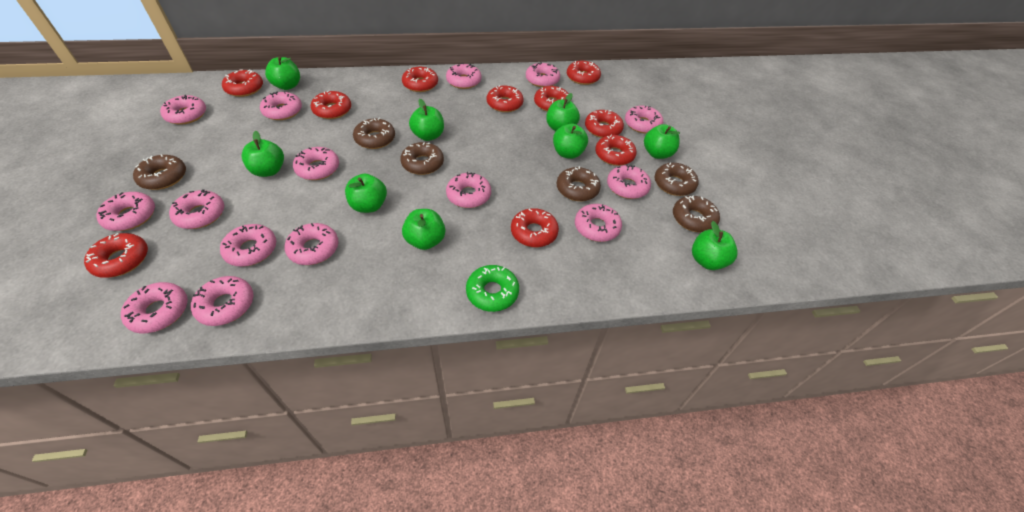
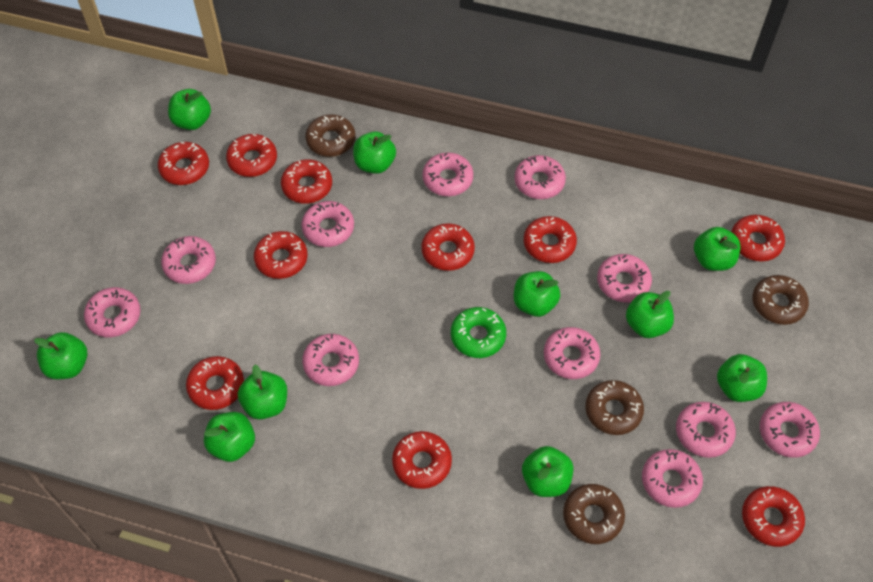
brown donut: 6 -> 4
green apple: 9 -> 10
pink donut: 15 -> 11

